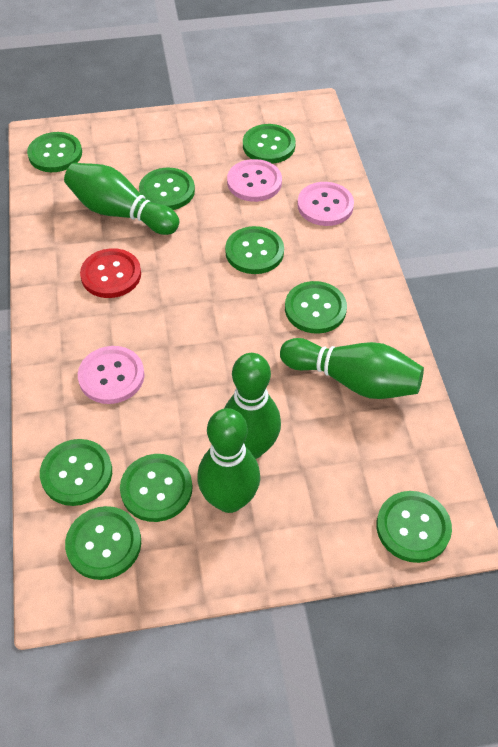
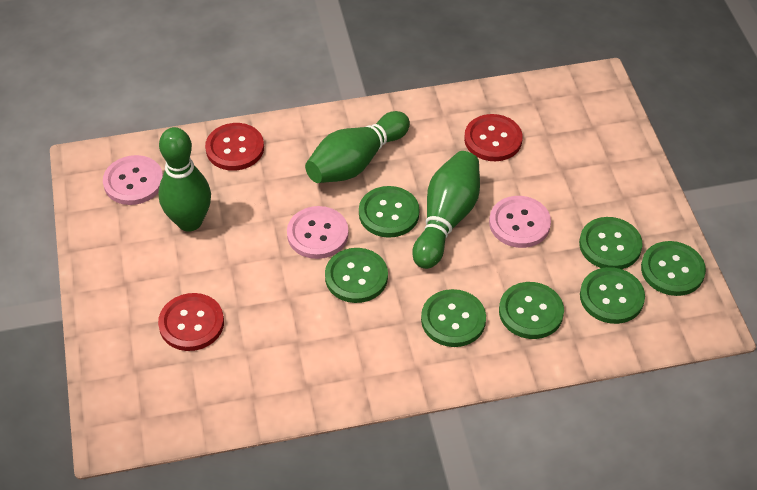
green bowling pin: 4 -> 3
green button: 9 -> 7
red button: 1 -> 3

